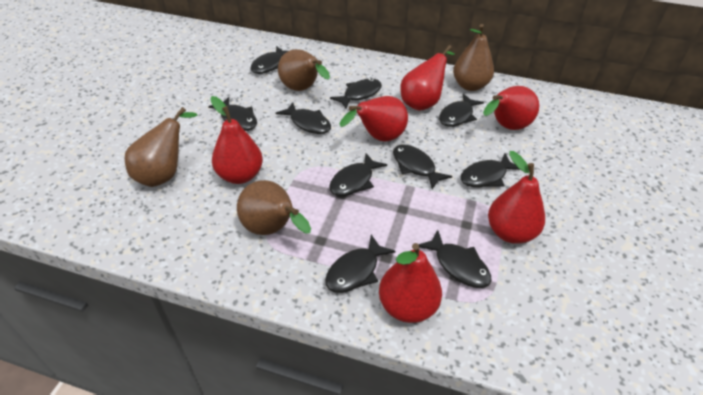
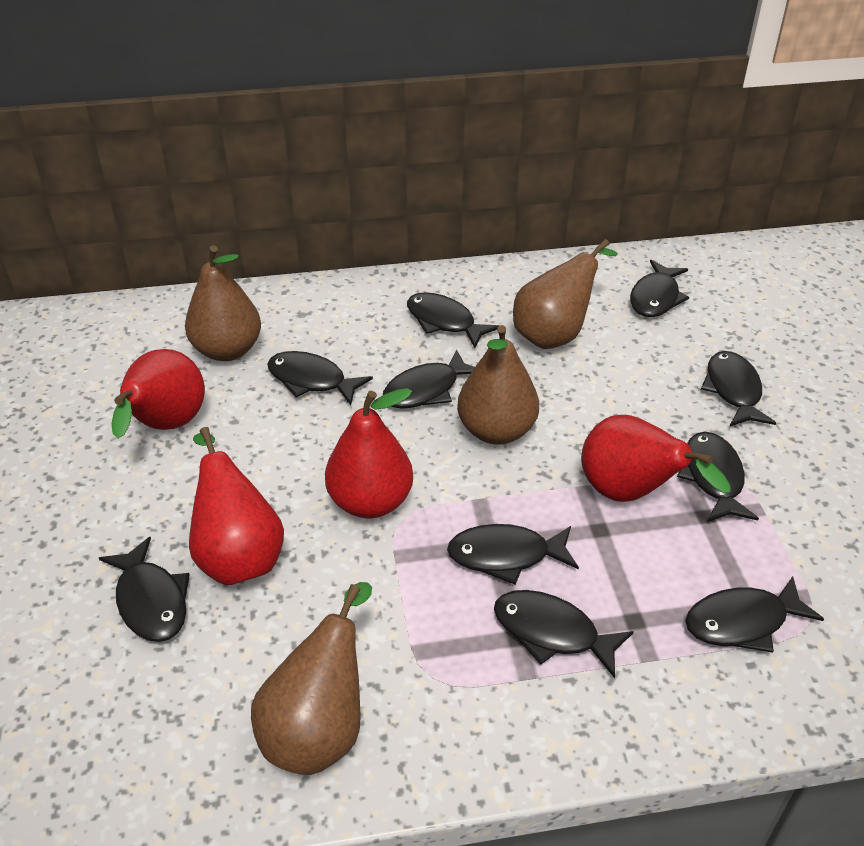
red pear: 6 -> 4

